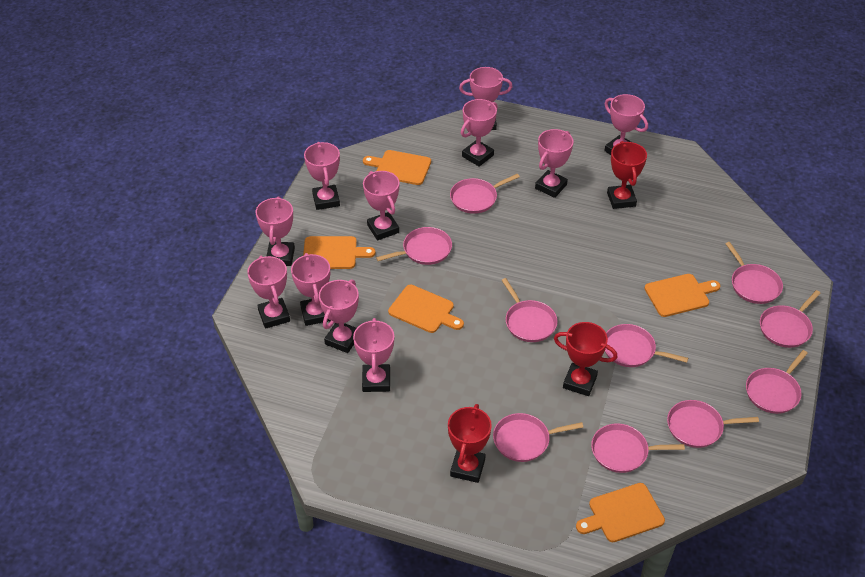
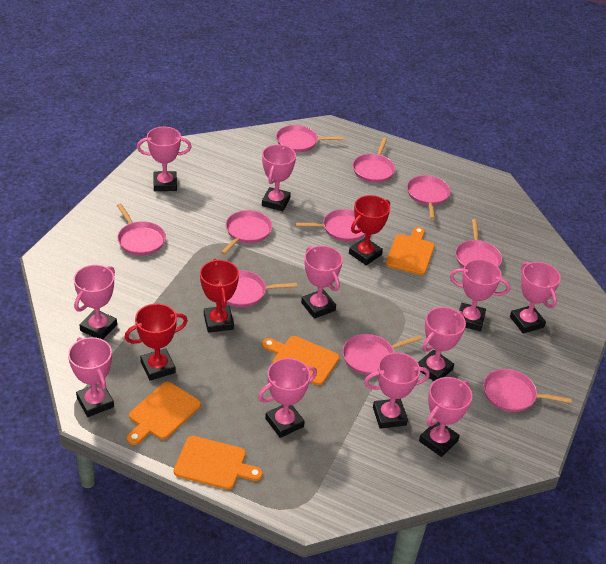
orange cutting board: 5 -> 4

